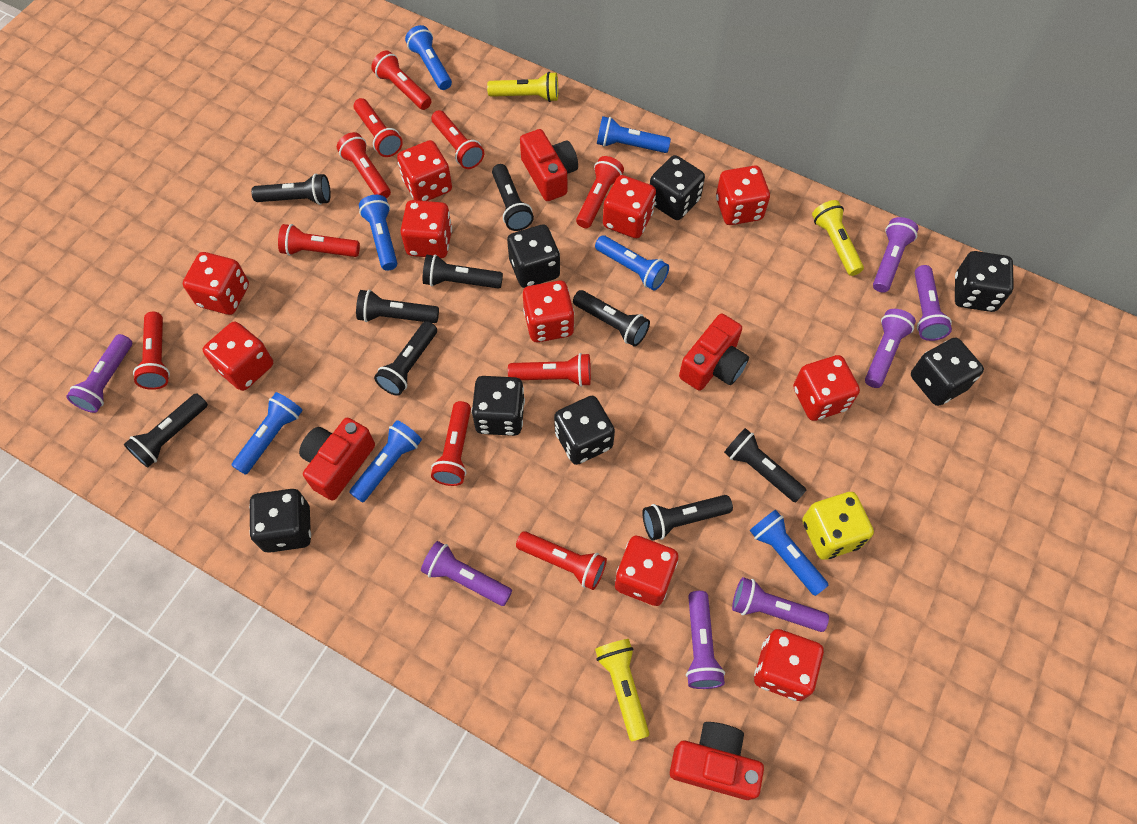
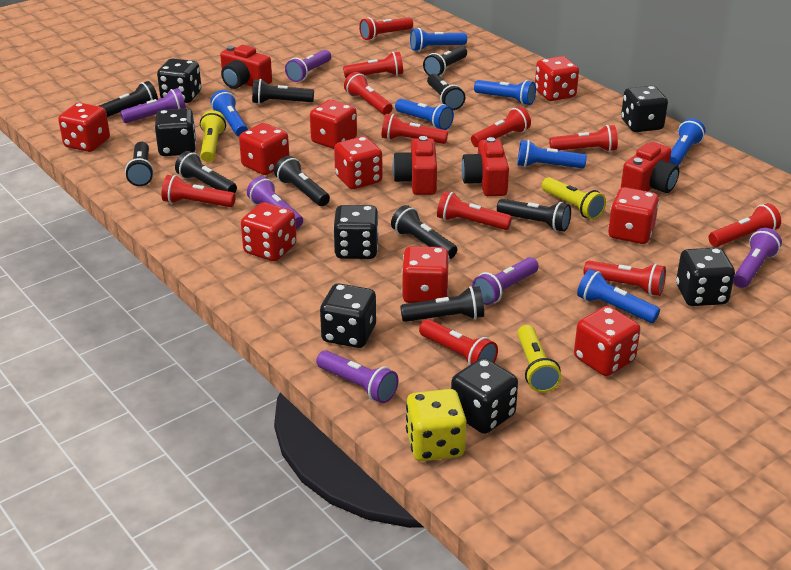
black flashlight: 9 -> 10
purple flashlight: 7 -> 6
red dice: 10 -> 9
red flashlight: 10 -> 11

